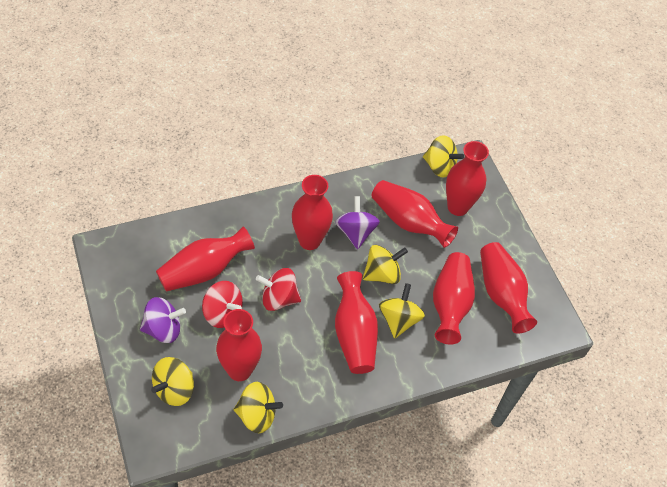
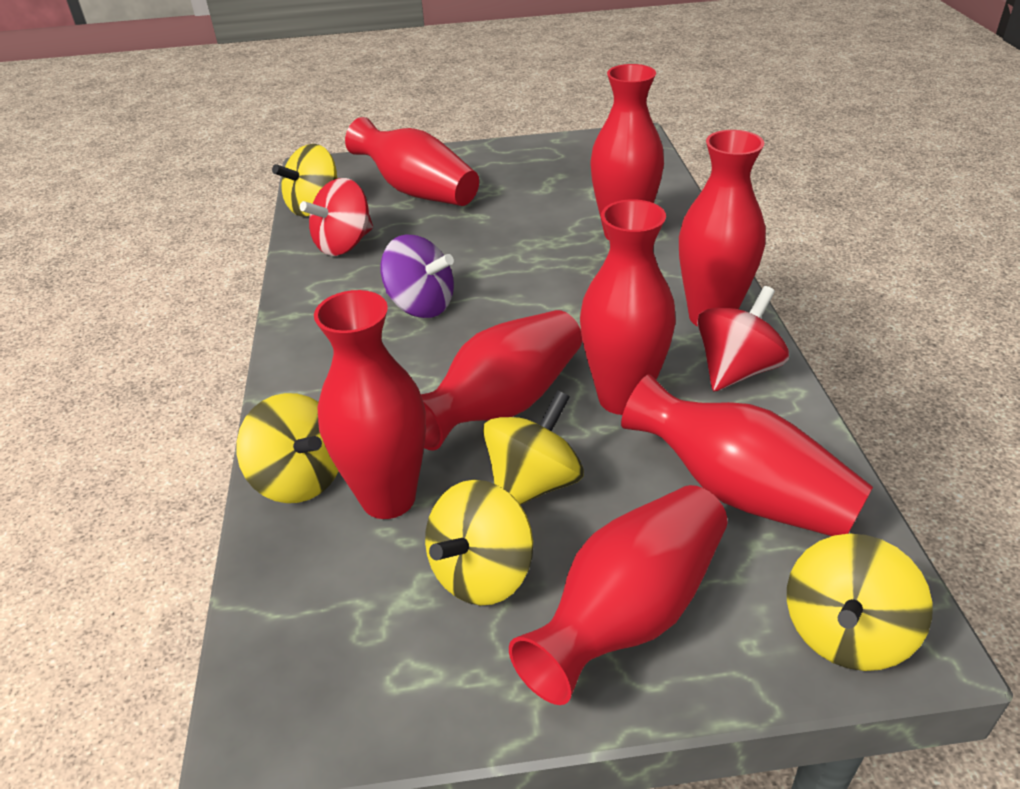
purple spinning top: 2 -> 1

